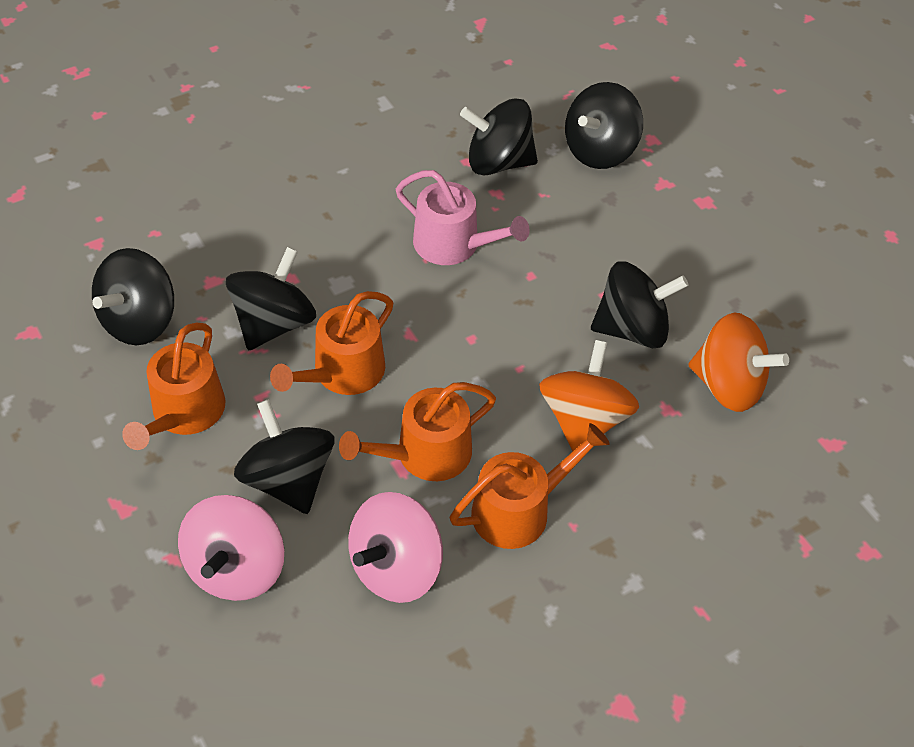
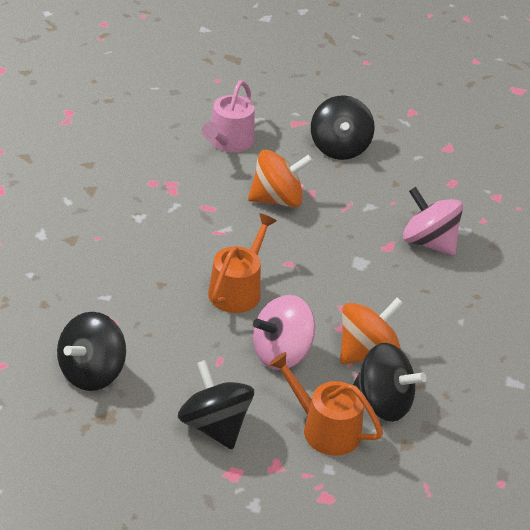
black spinning top: 6 -> 4
orange watering can: 4 -> 2

